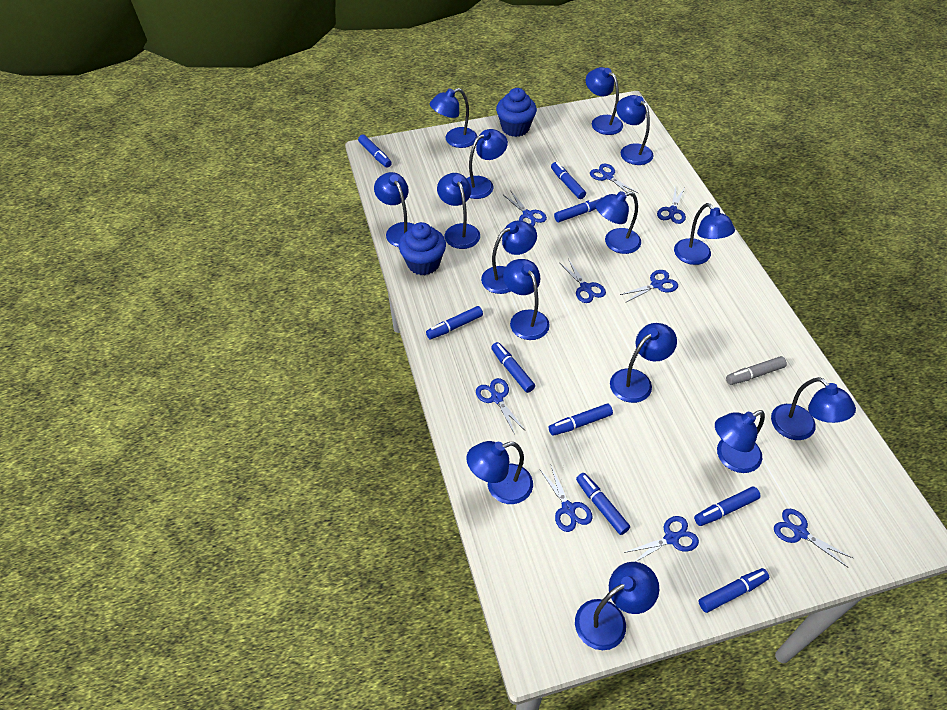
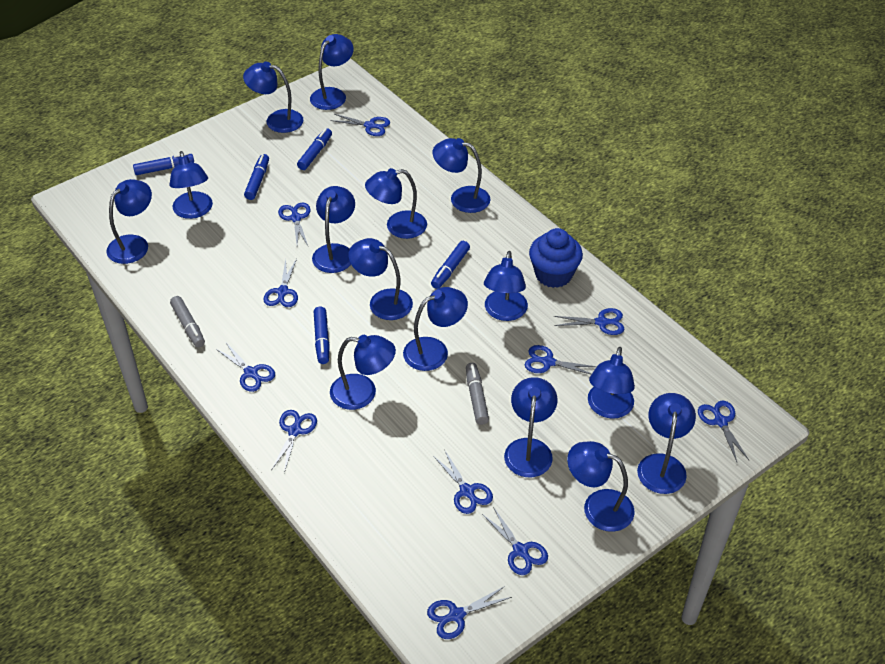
blue cupcake: 2 -> 1
blue marker: 9 -> 5
blue scissors: 9 -> 11
grey marker: 1 -> 2

